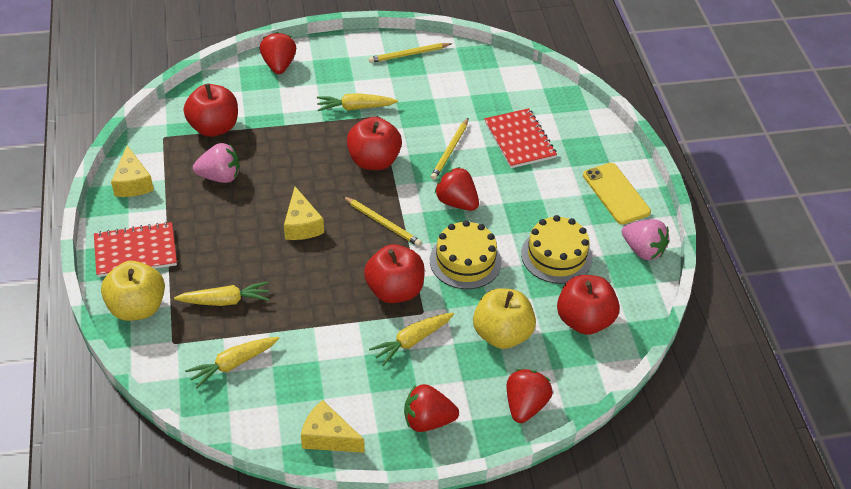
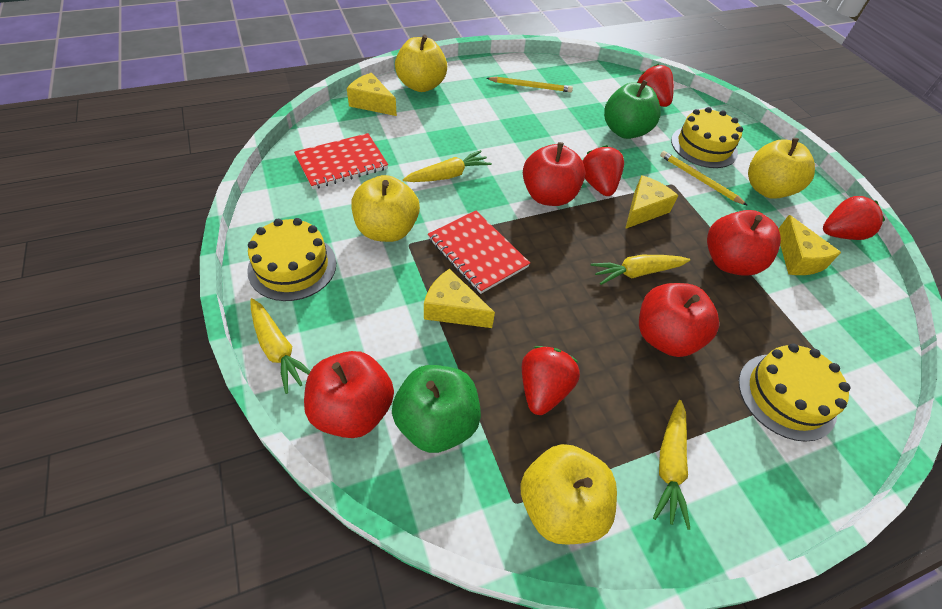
green apple: 0 -> 2
pink strawberry: 2 -> 0
yellow apple: 2 -> 4
yellow cake: 2 -> 3
yellow cheese: 3 -> 4
yellow pencil: 3 -> 2
yellow phone: 1 -> 0

